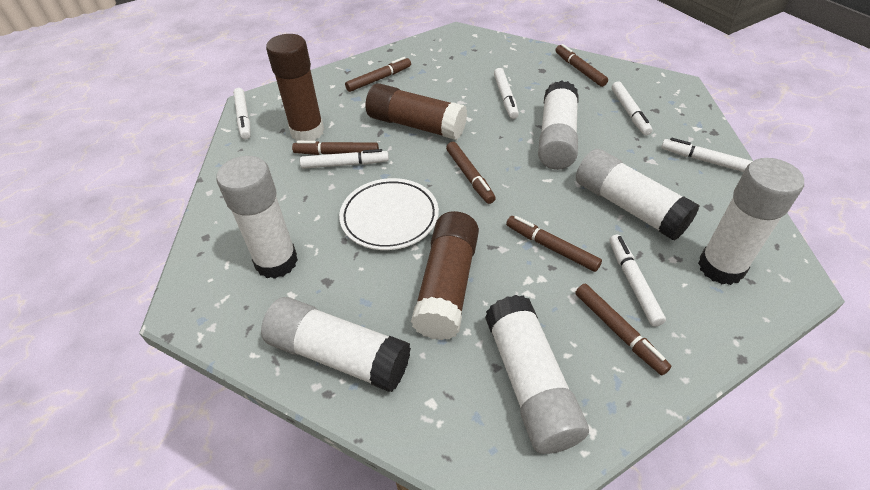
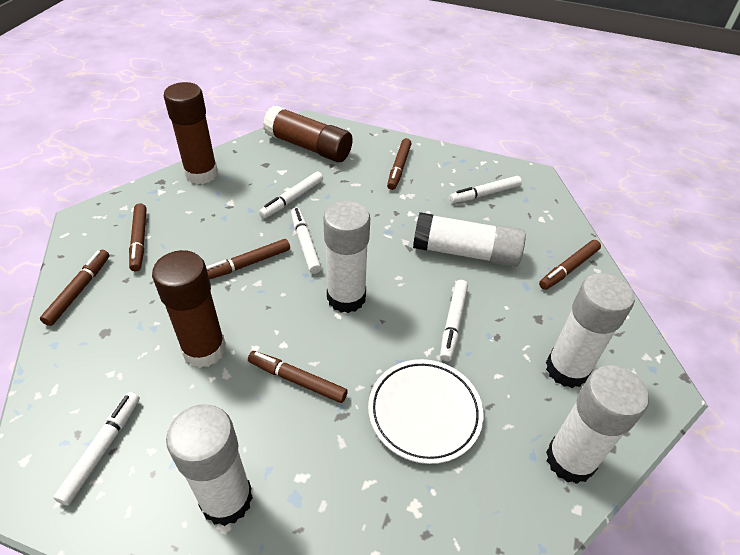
white glue stick: 6 -> 5
white marker: 6 -> 5

